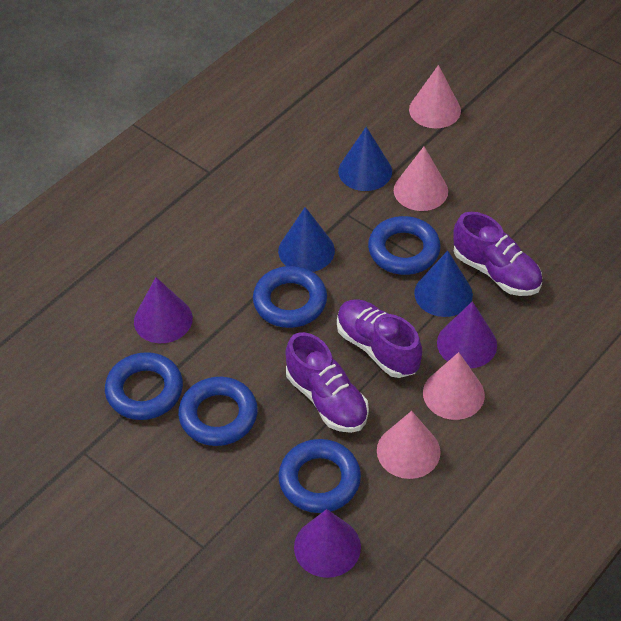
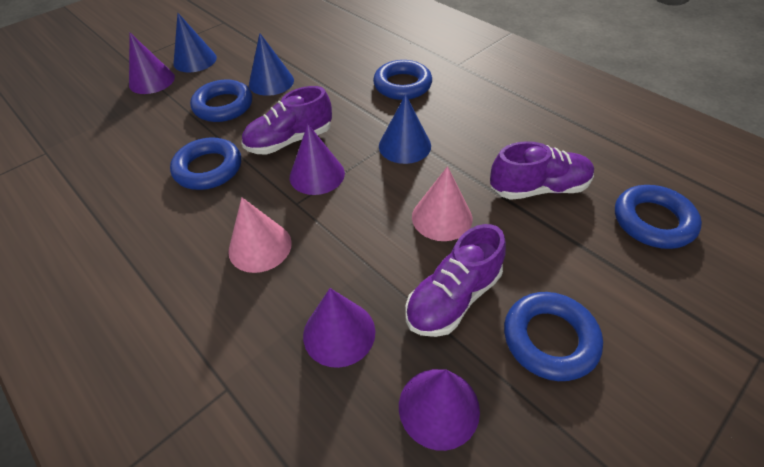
pink cone: 4 -> 2
purple cone: 3 -> 4

